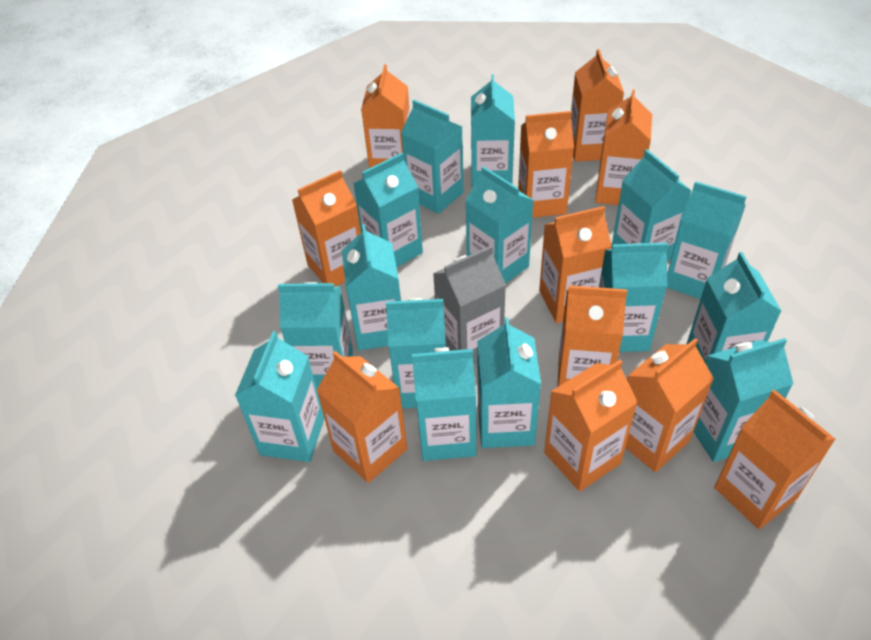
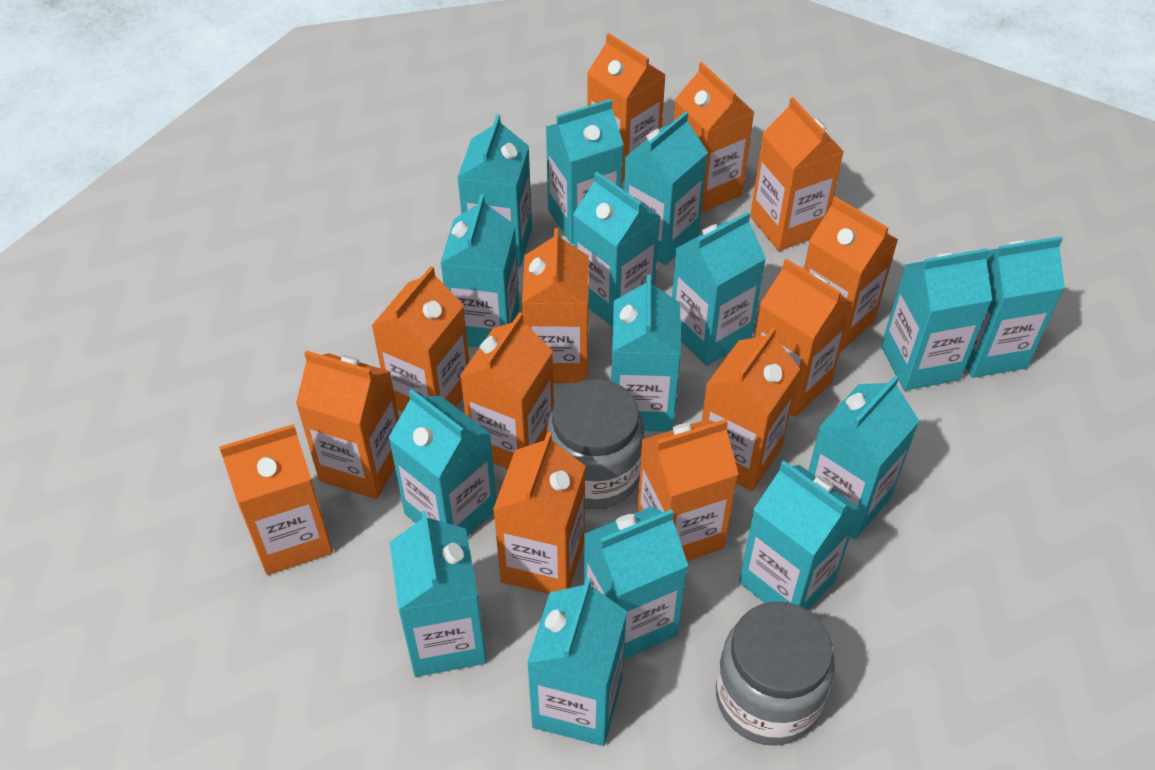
grey carton: 1 -> 0
grey jar: 0 -> 2
orange carton: 11 -> 13

